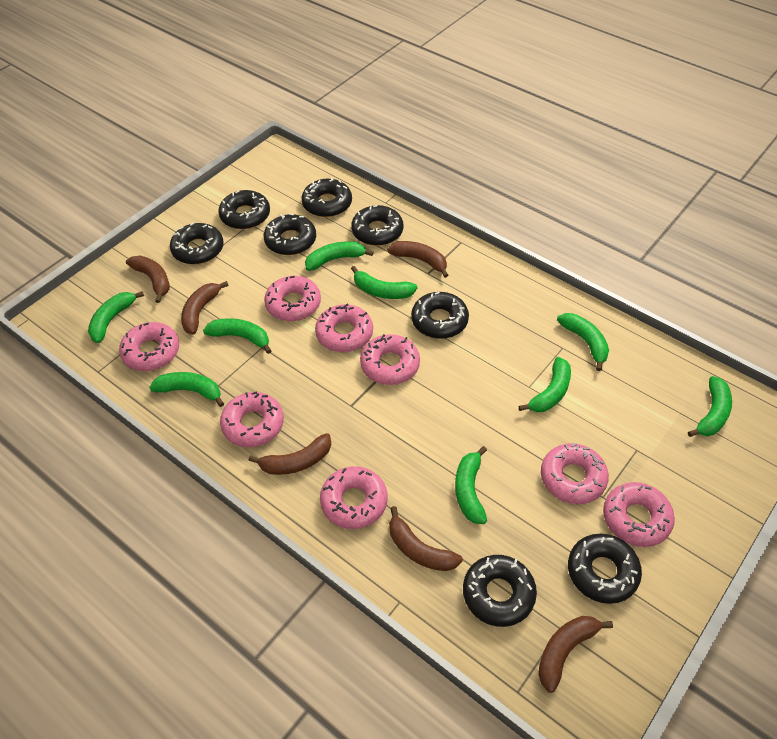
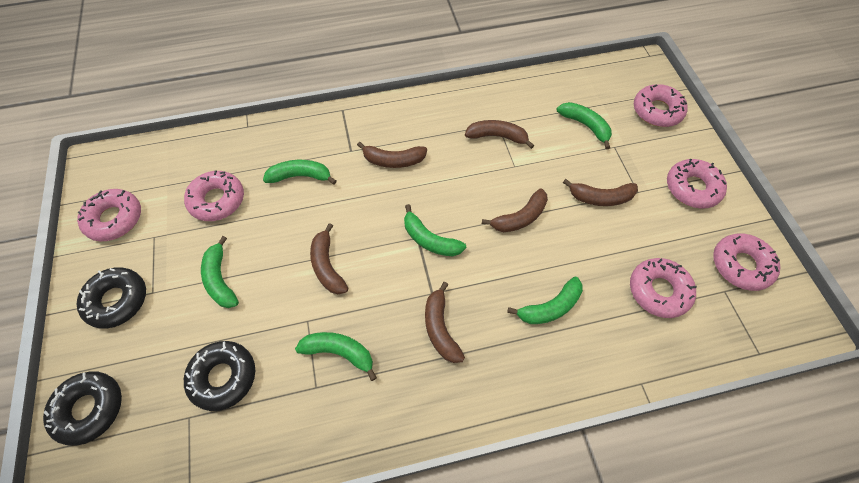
black donut: 8 -> 3
green banana: 9 -> 6
pink donut: 8 -> 6

